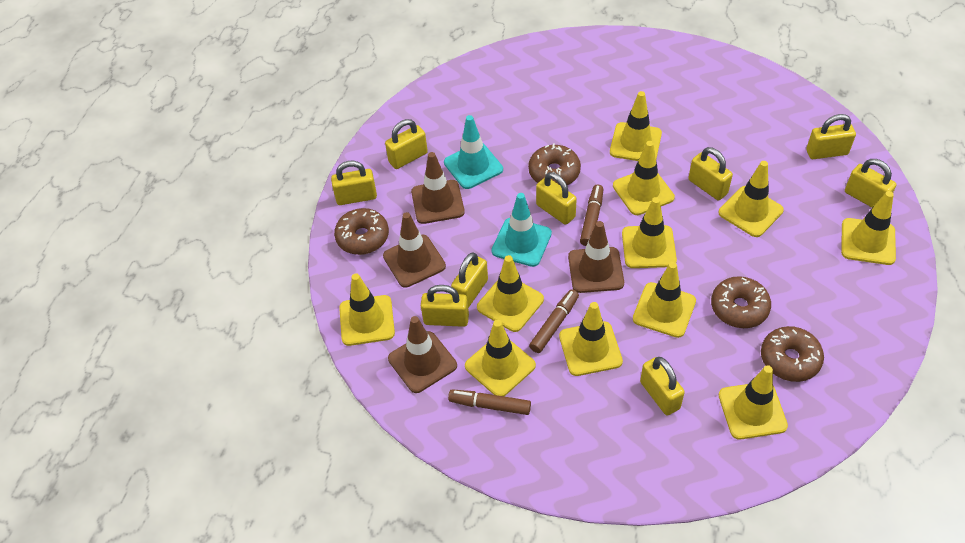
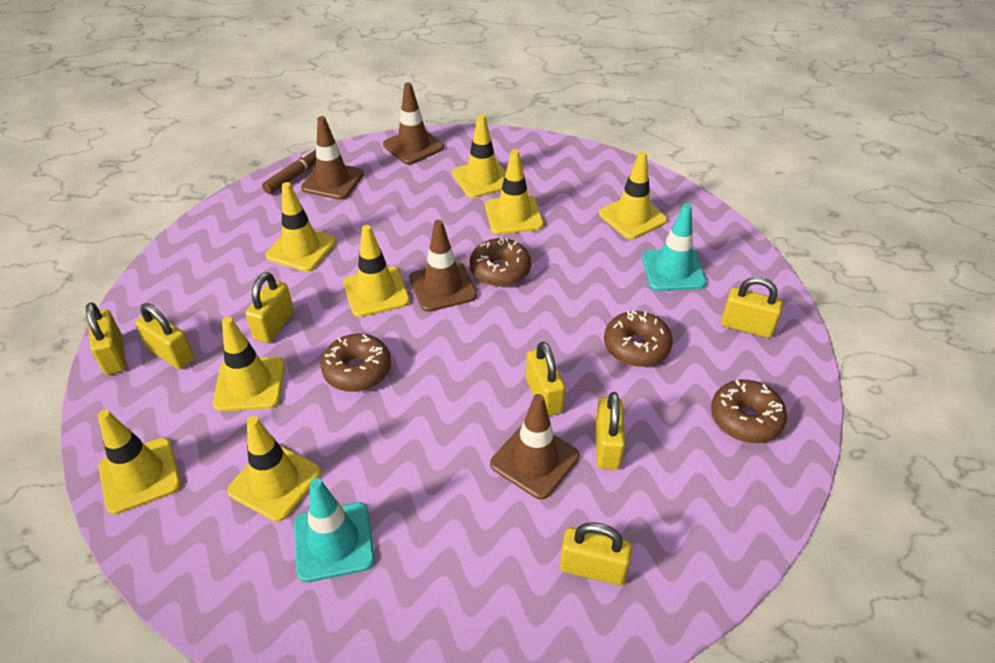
brown marker: 3 -> 1
yellow padlock: 9 -> 7
yellow traffic cone: 11 -> 8

